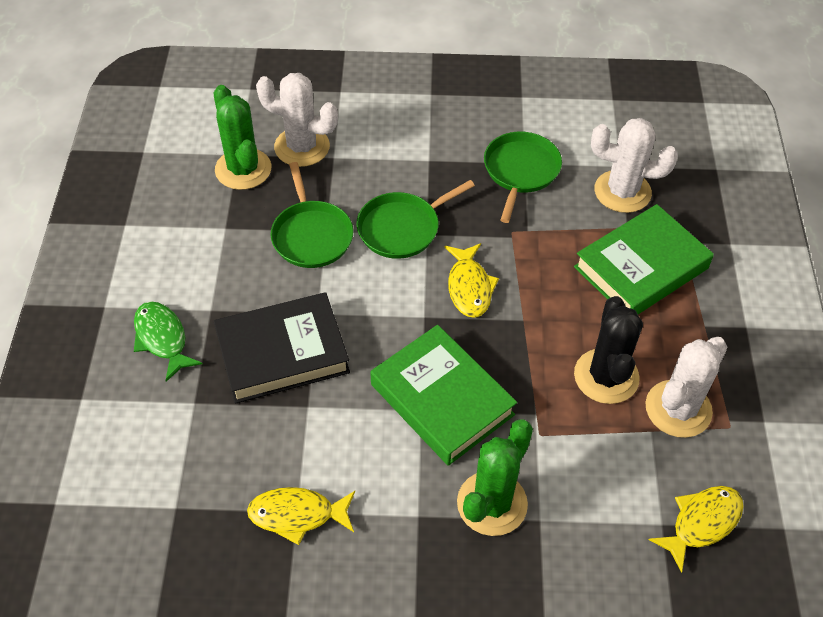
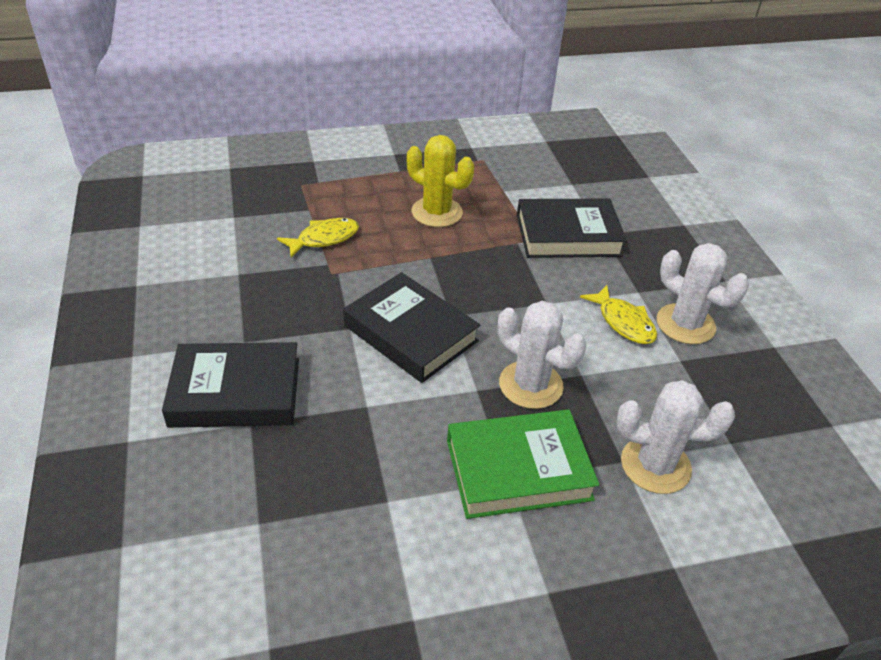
black book: 1 -> 3
black cactus: 1 -> 0
green book: 2 -> 1
green cactus: 2 -> 0
green fish: 1 -> 0
green pan: 3 -> 0
yellow cactus: 0 -> 1
yellow fish: 3 -> 2

